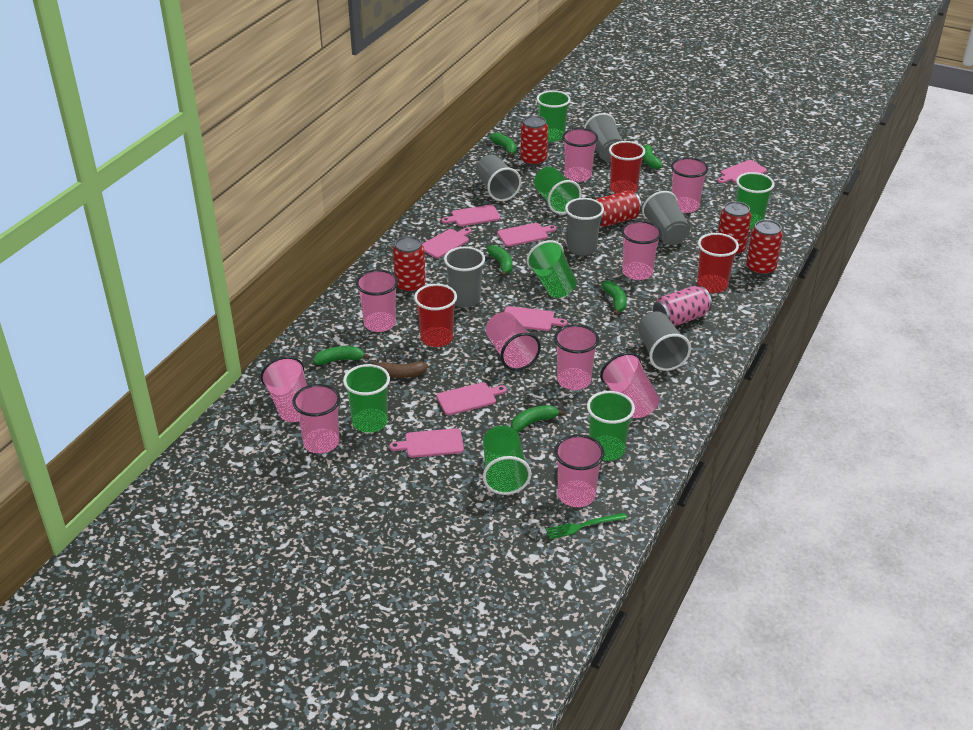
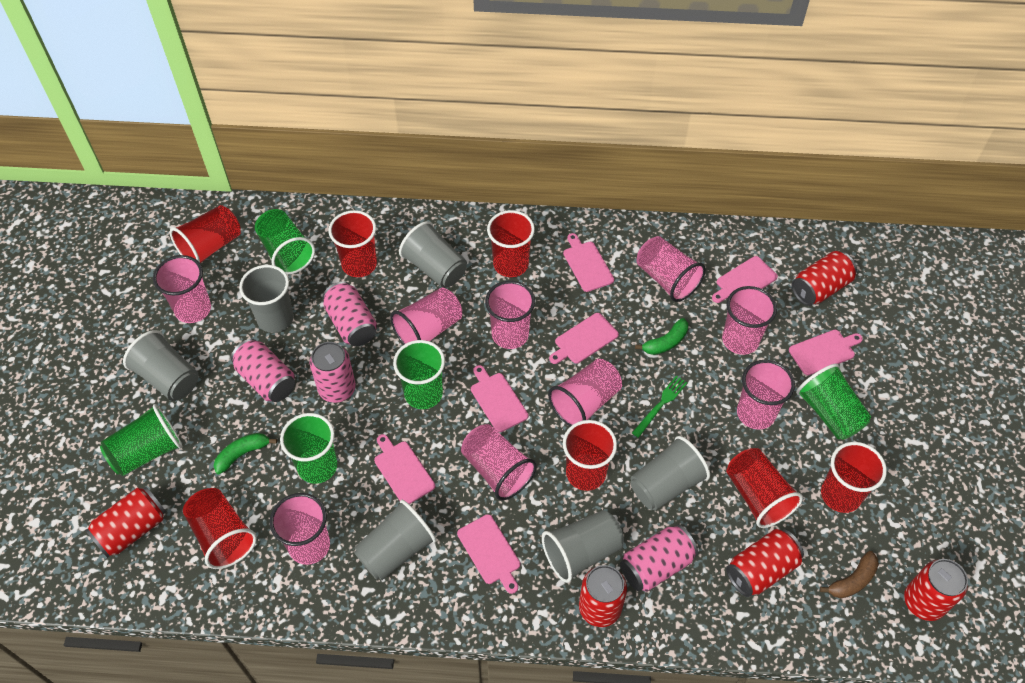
green banana: 6 -> 2
green cup: 7 -> 5
pink can: 1 -> 4
pink cup: 10 -> 9
red cup: 3 -> 7

